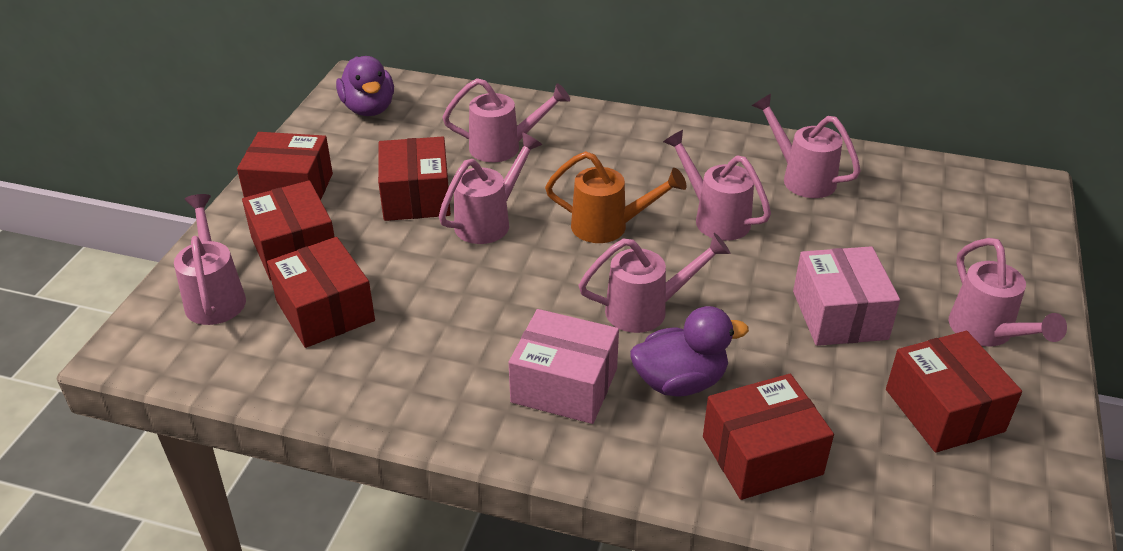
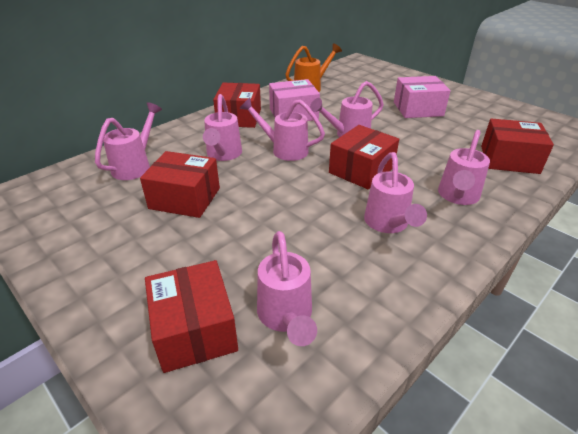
purple duck: 2 -> 0
red box: 6 -> 5

